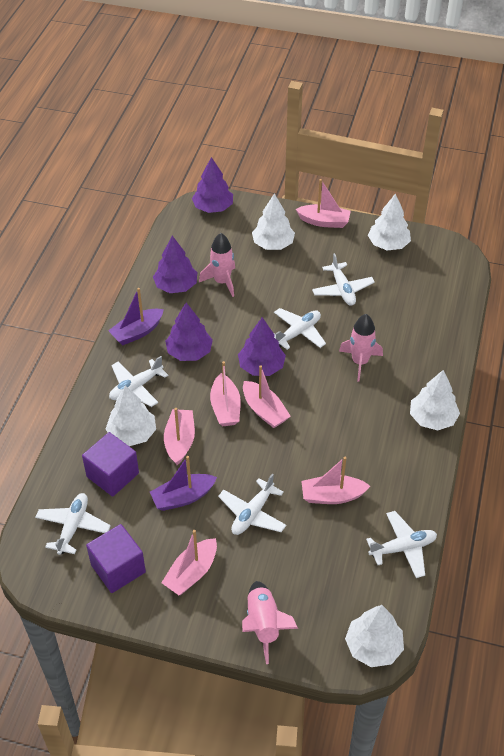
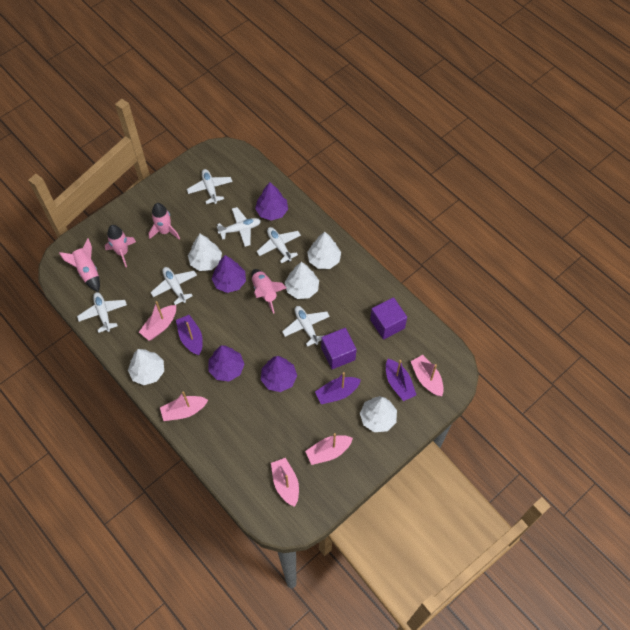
pink boat: 6 -> 5
pink rocket: 3 -> 4
purple boat: 2 -> 3

